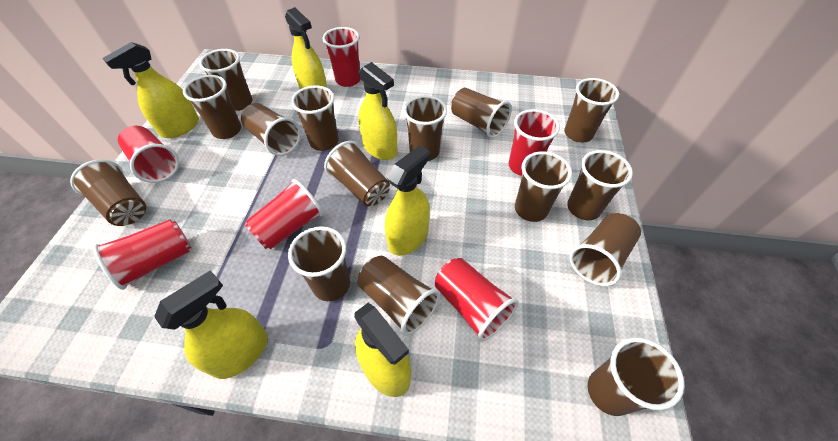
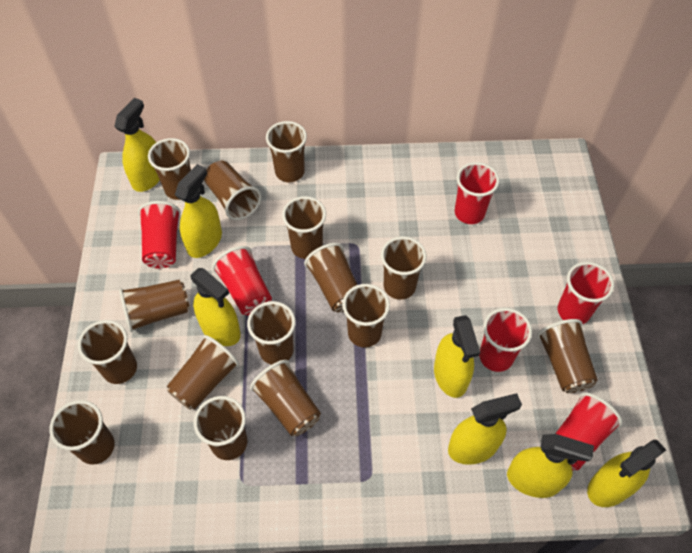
yellow spray bottle: 6 -> 7

